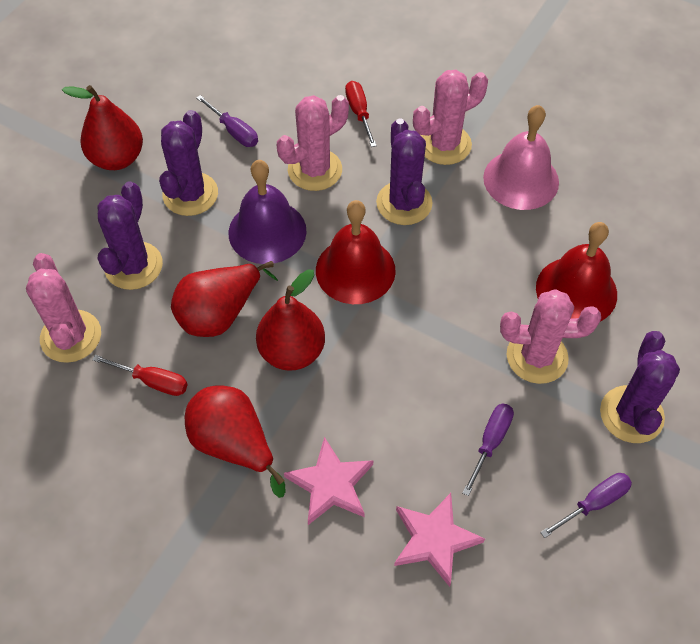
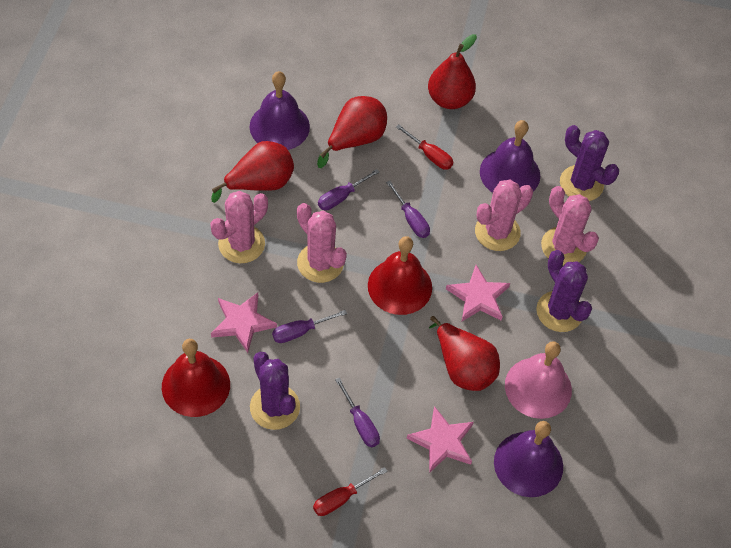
pink star: 2 -> 3
purple bell: 1 -> 3
purple cactus: 4 -> 3
purple screwdriver: 3 -> 4

